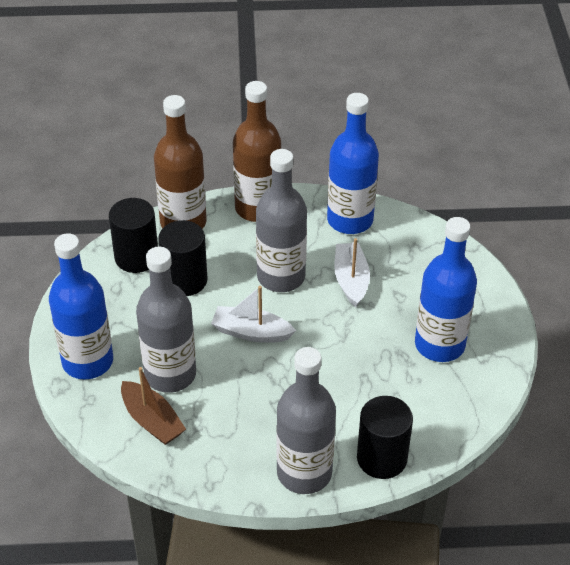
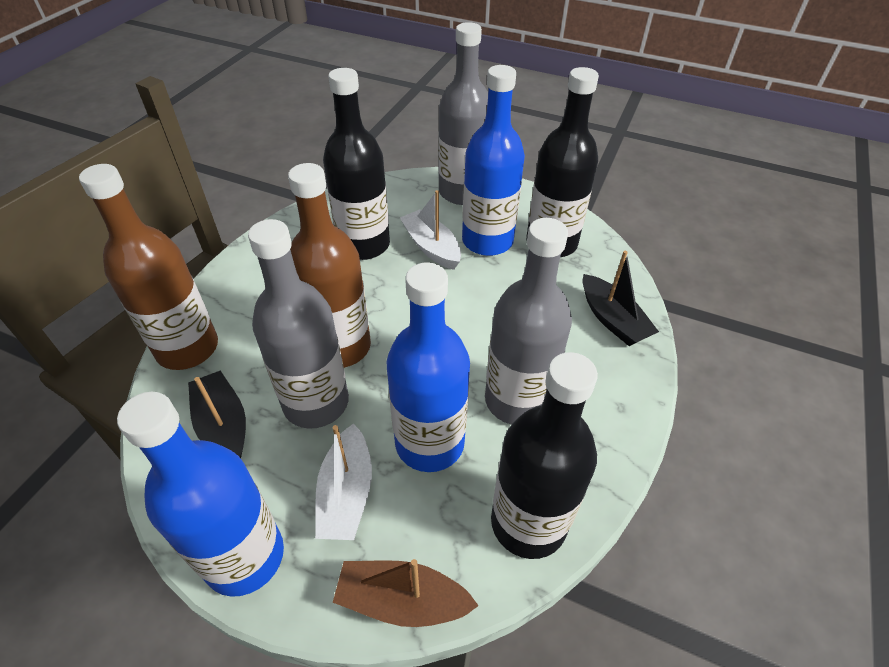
black boat: 0 -> 2
black bottle: 0 -> 3
black cylinder: 3 -> 0

